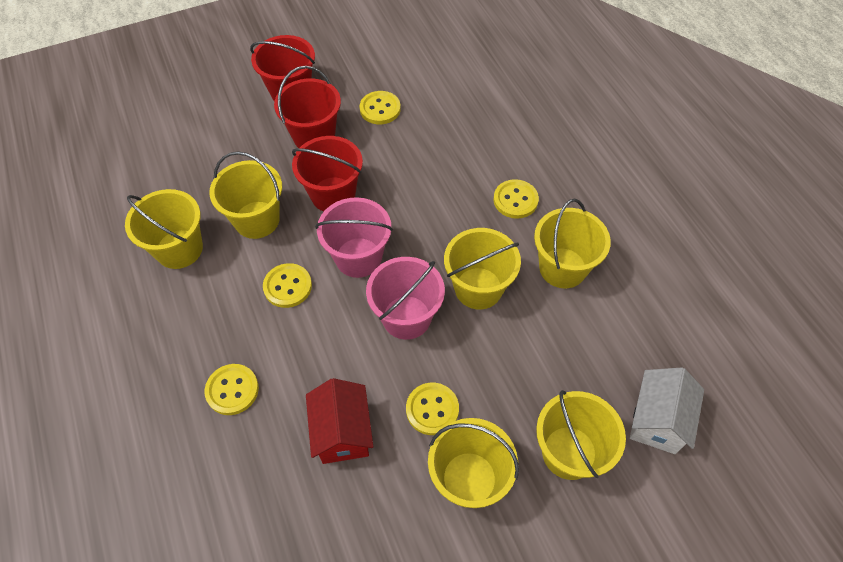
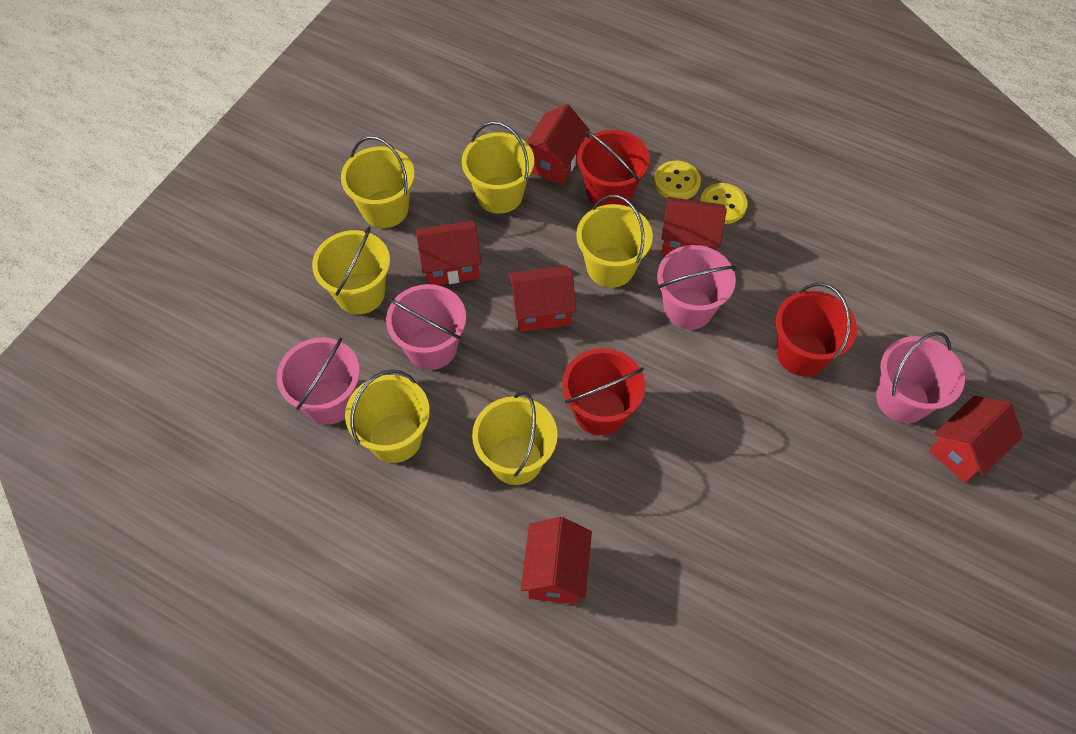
pink bucket: 2 -> 4
red house: 1 -> 6
white house: 1 -> 0
yellow button: 5 -> 2

